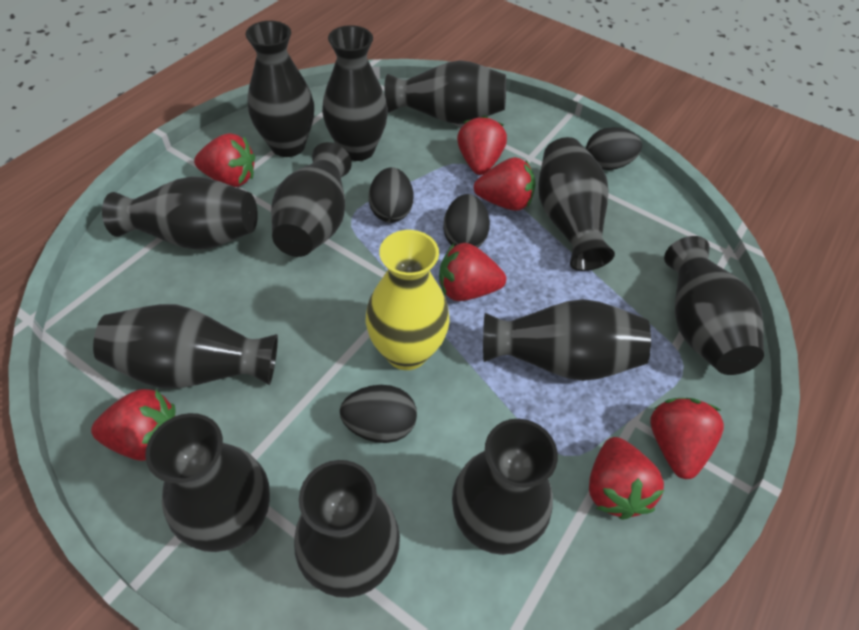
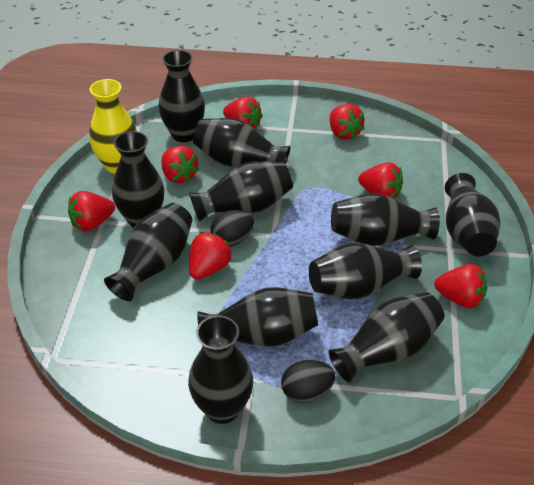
black egg: 4 -> 2
black vase: 12 -> 11

